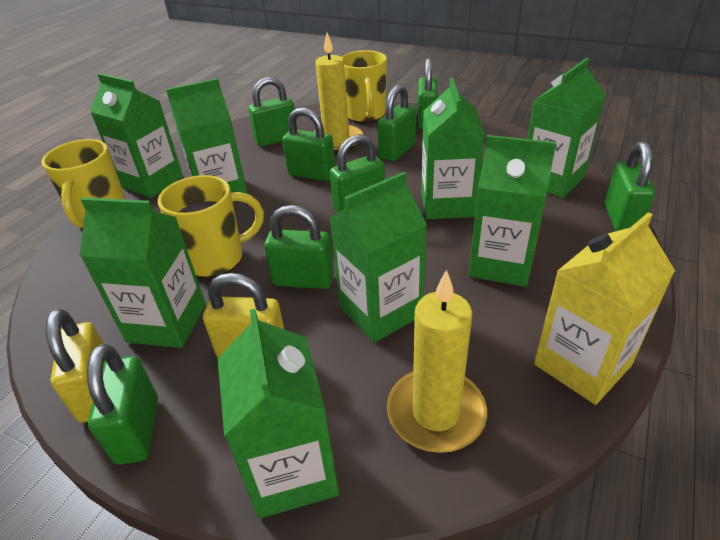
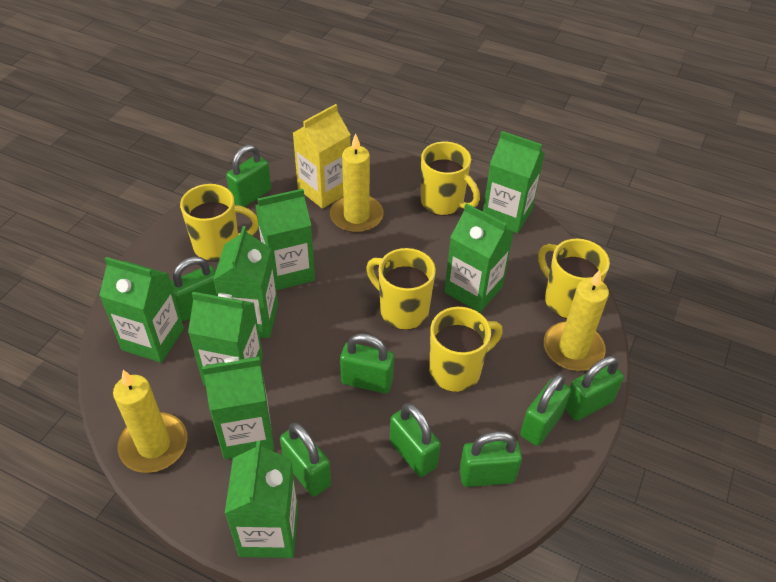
yellow candle: 2 -> 3
yellow mug: 3 -> 5
yellow padlock: 2 -> 0

